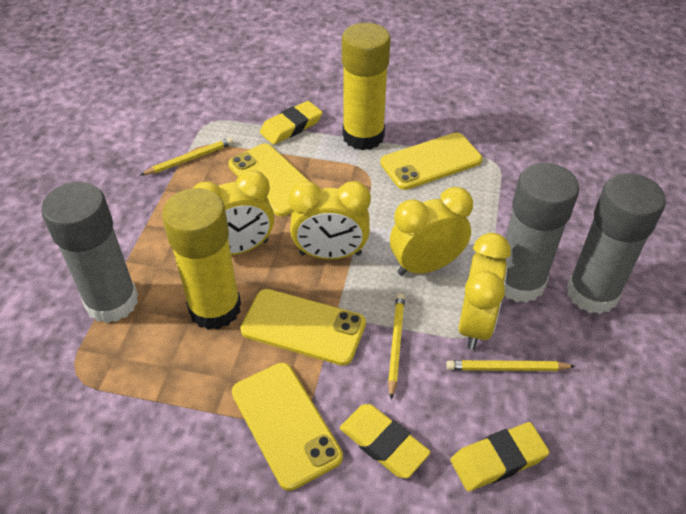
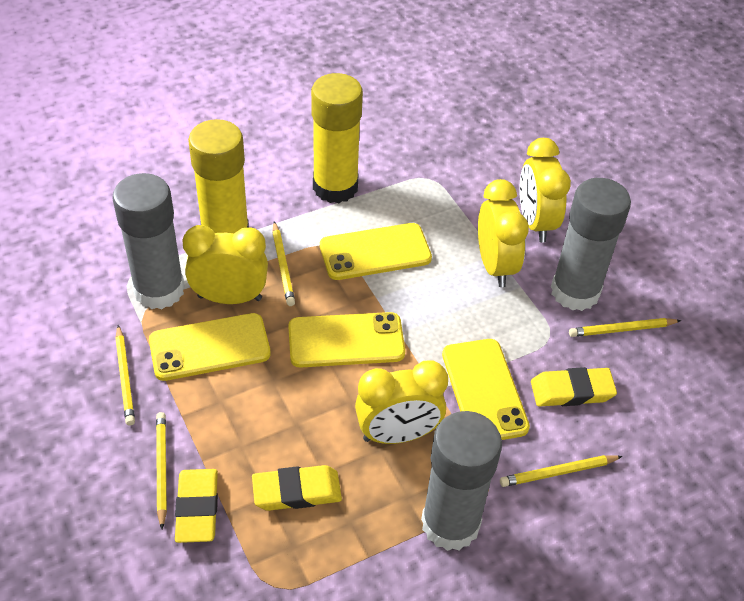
yellow pencil: 3 -> 5

